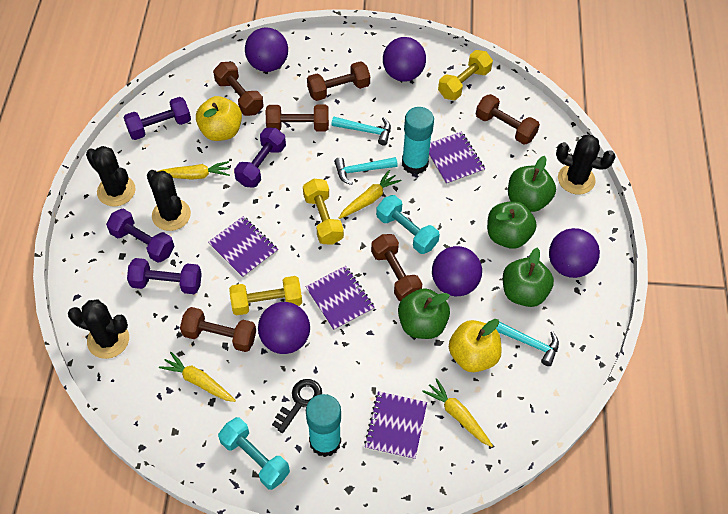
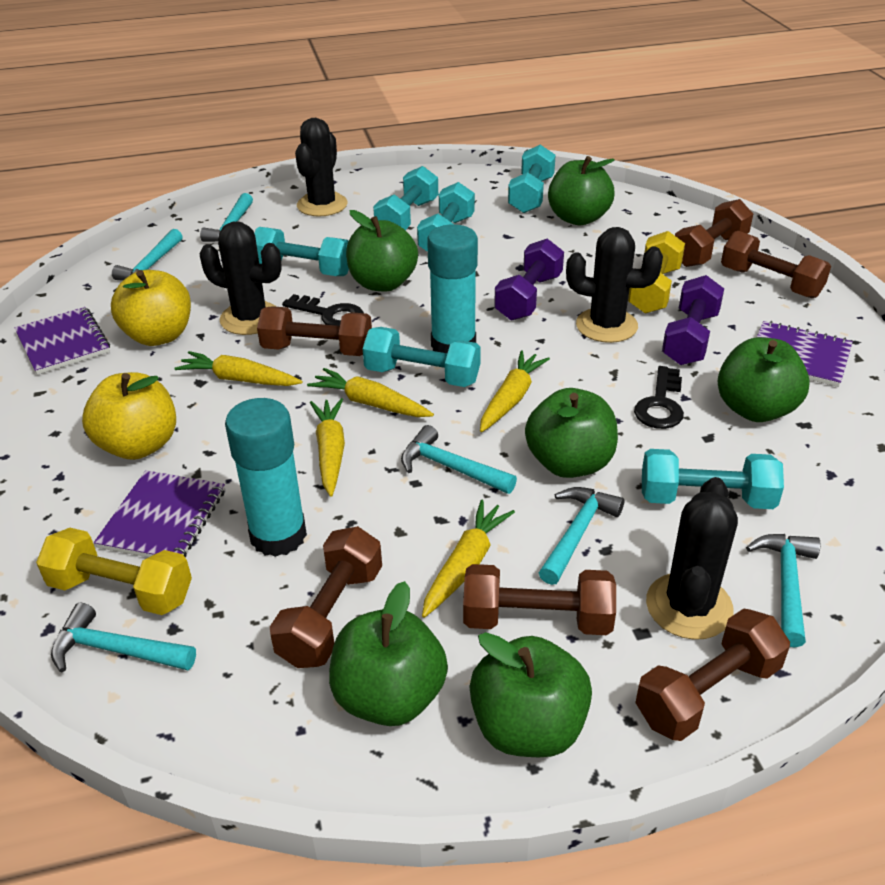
black key: 1 -> 2
green apple: 4 -> 6
purple ball: 5 -> 0
purple dumbbell: 4 -> 2
purple notebook: 4 -> 3
turquoise dumbbell: 2 -> 6
turquoise hammer: 3 -> 6
yellow carrot: 4 -> 5
yellow dumbbell: 3 -> 2

